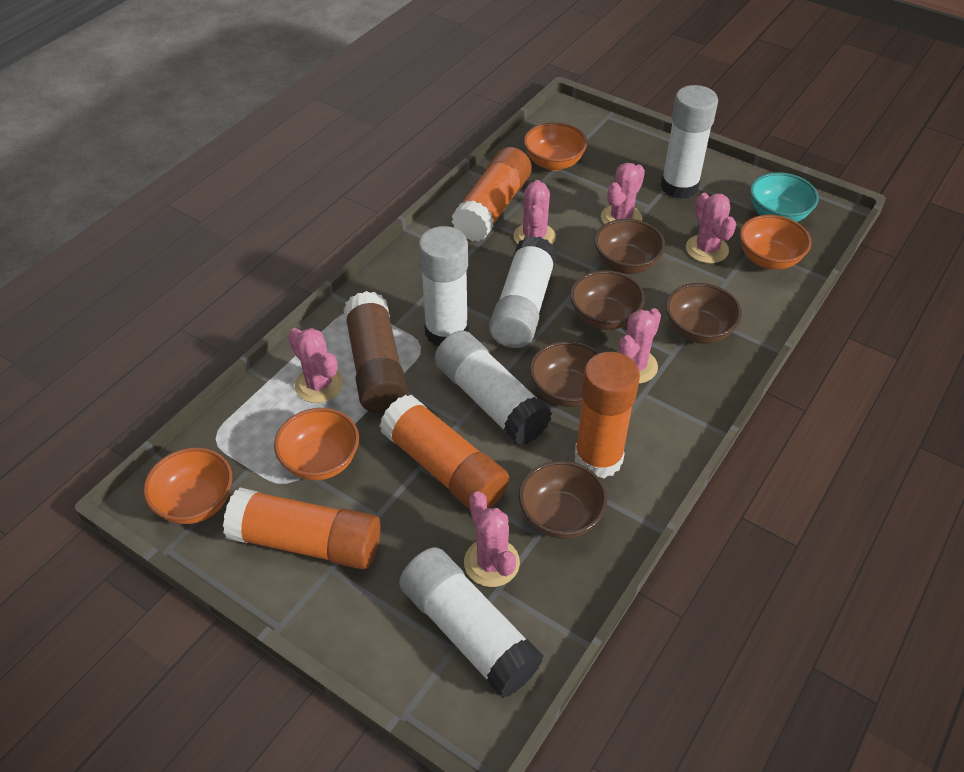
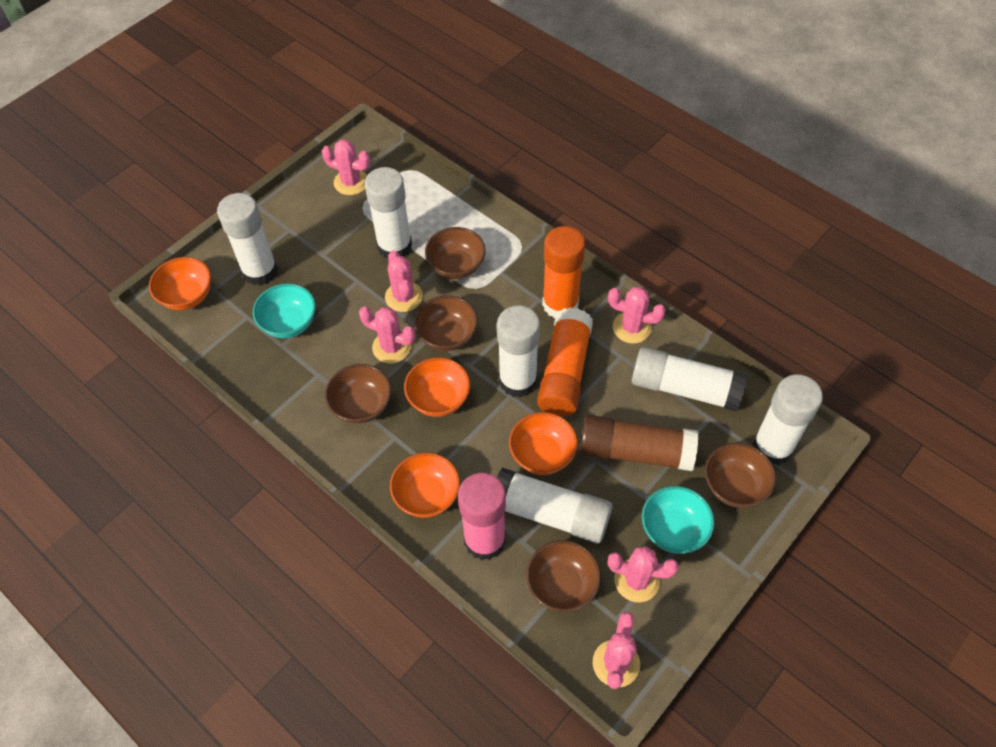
orange glue stick: 4 -> 2
pink glue stick: 0 -> 1
turquoise bowl: 1 -> 2
white glue stick: 5 -> 6

